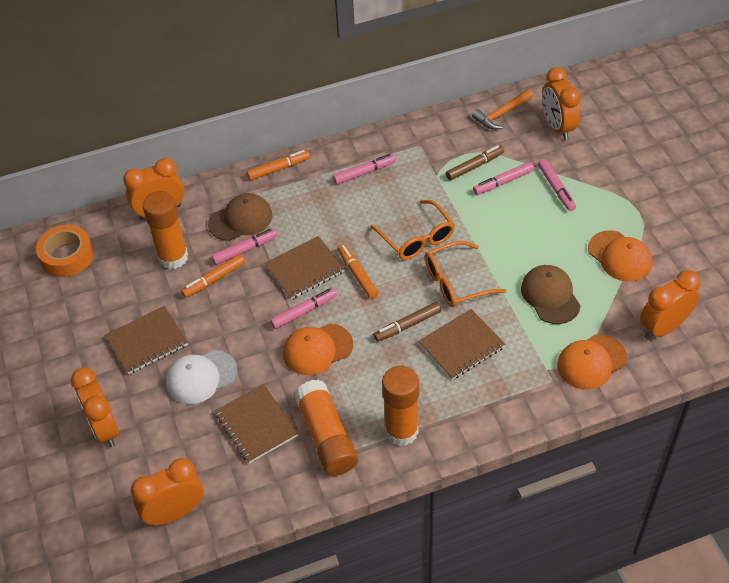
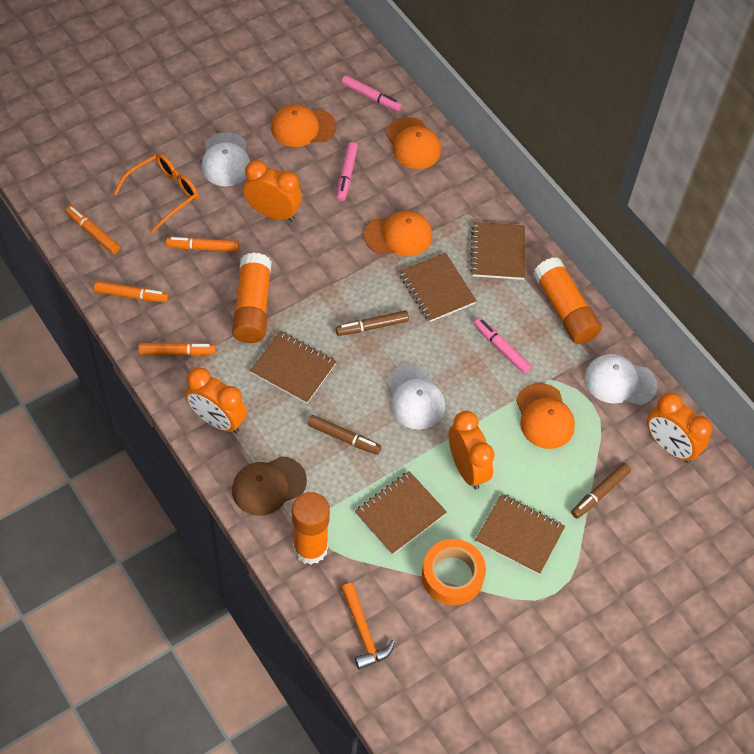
brown cap: 2 -> 1
brown marker: 2 -> 3
brown notebook: 4 -> 5
orange cap: 3 -> 4
orange clock: 5 -> 4
orange glasses: 2 -> 1
orange marker: 3 -> 4
pink marker: 5 -> 3
white cap: 1 -> 3

